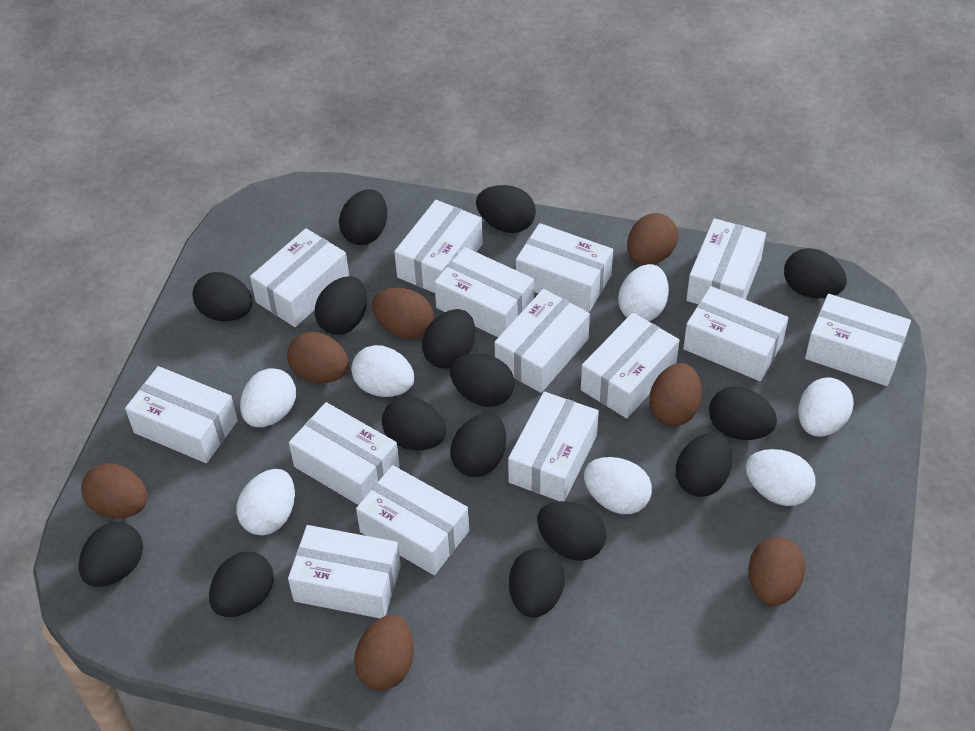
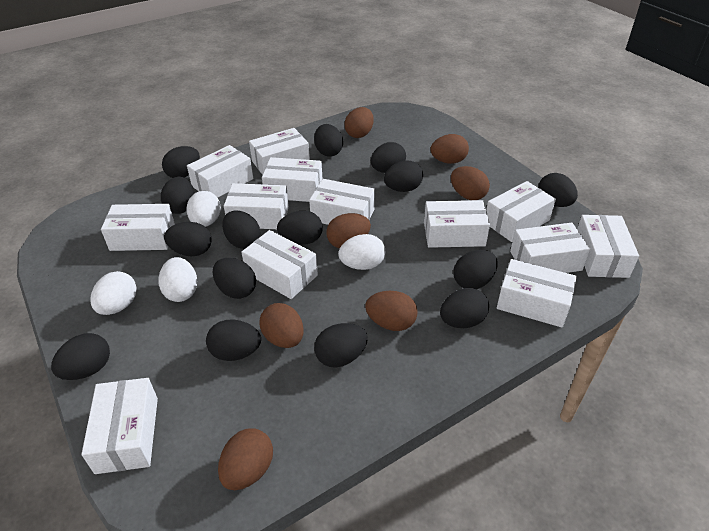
white box: 14 -> 13
white egg: 7 -> 4

